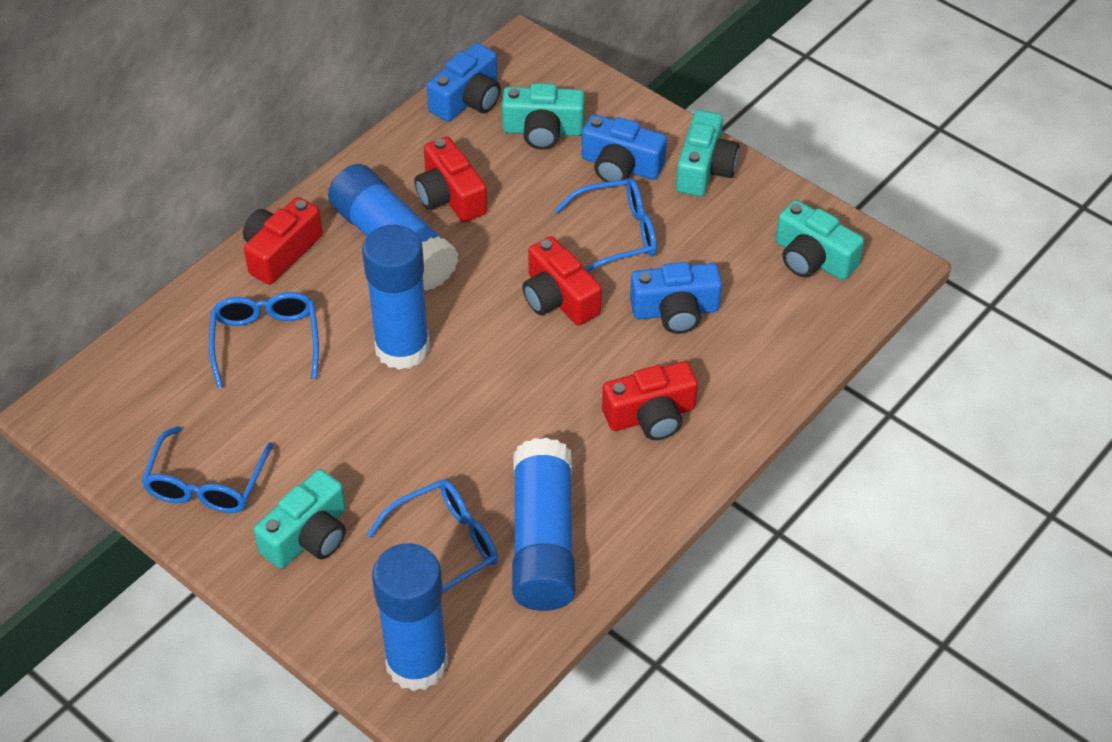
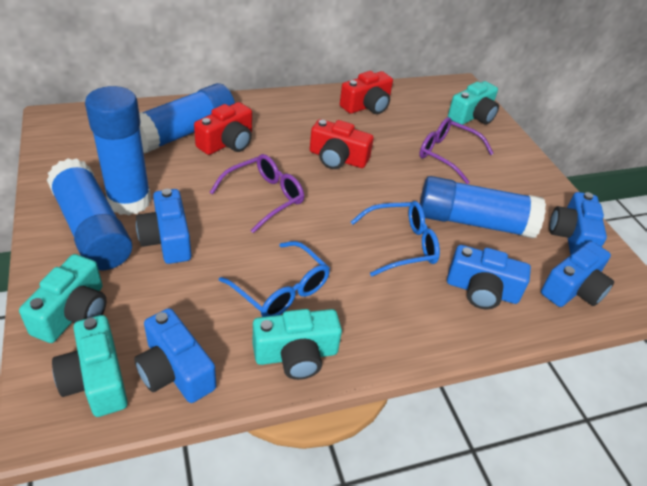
blue camera: 3 -> 5
blue glasses: 4 -> 2
purple glasses: 0 -> 2
red camera: 4 -> 3

